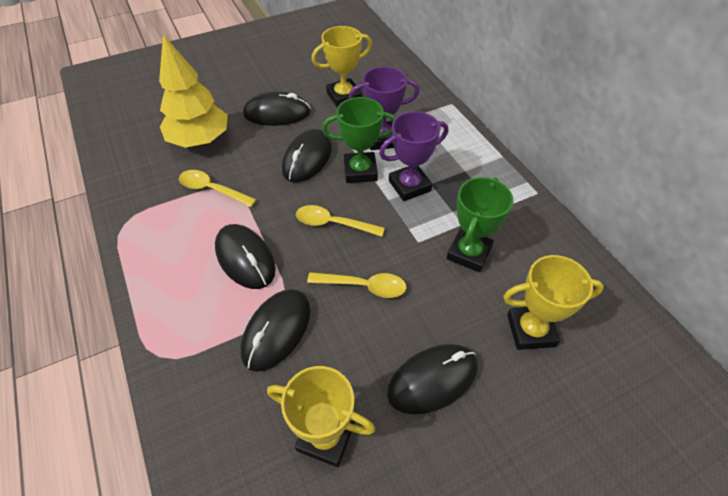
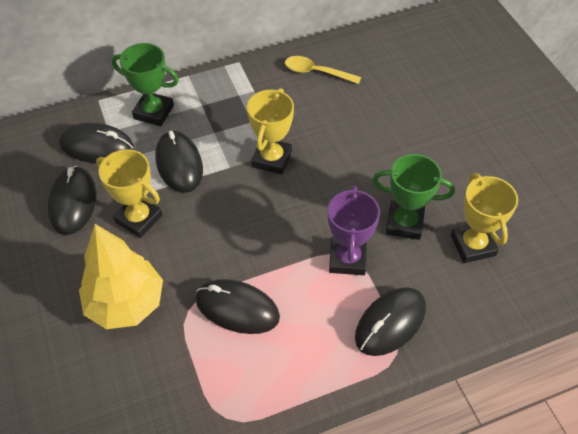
purple trophy: 2 -> 1
yellow spoon: 3 -> 1

